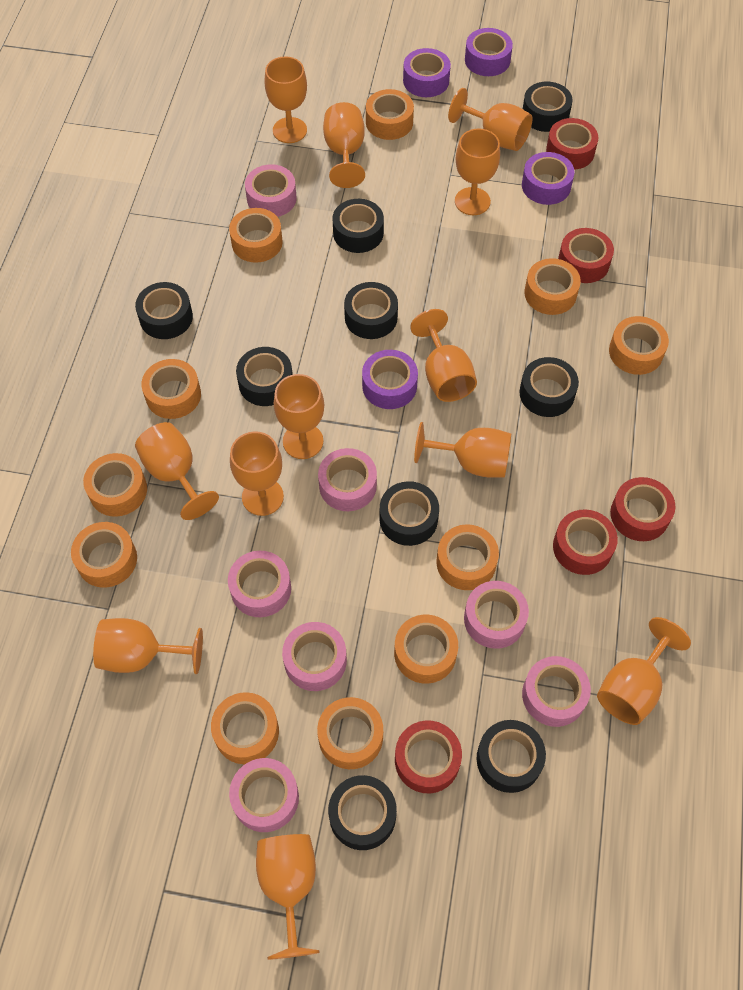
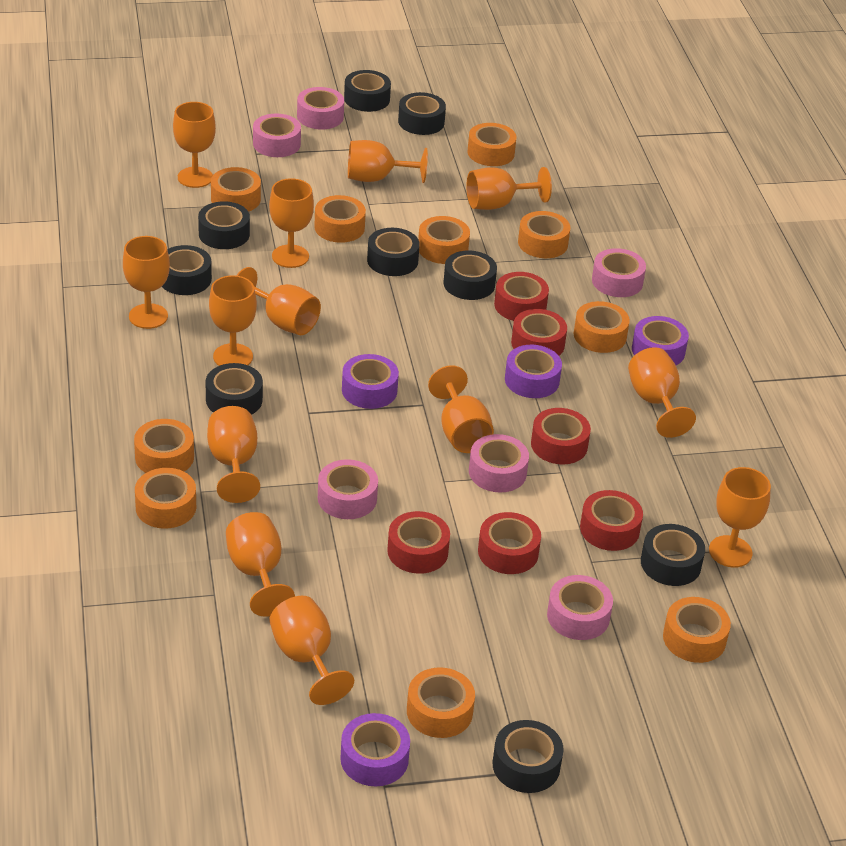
orange goblet: 12 -> 13
orange tape: 11 -> 10
pink tape: 7 -> 6
red tape: 5 -> 6

